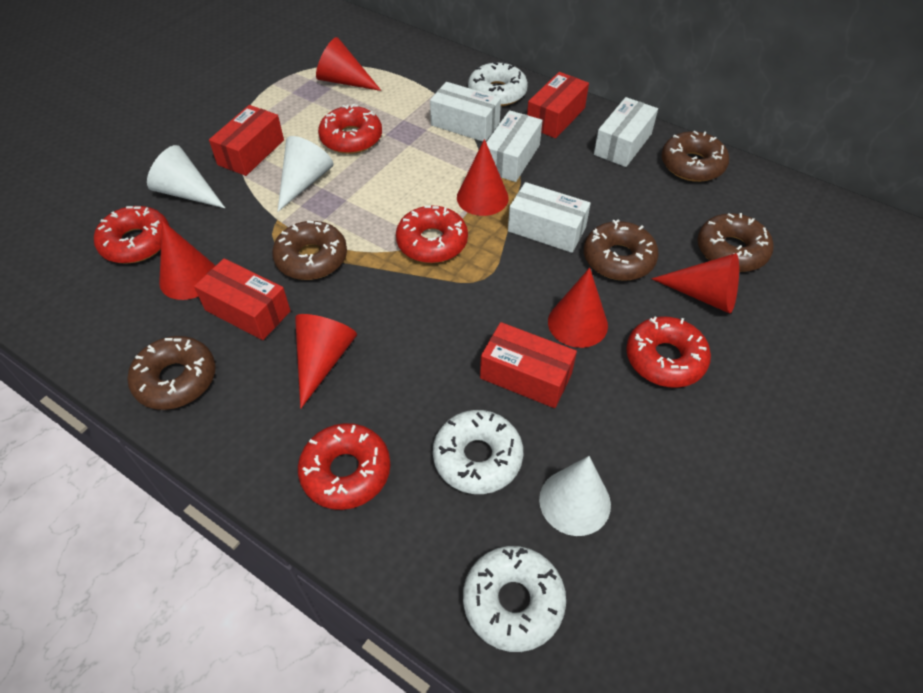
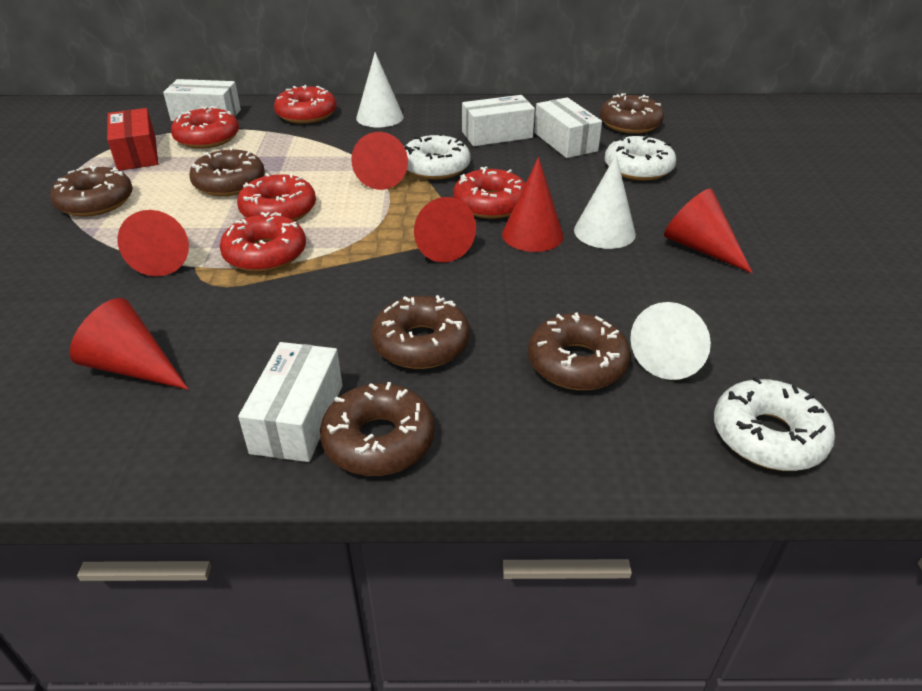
brown donut: 5 -> 6
red box: 4 -> 1

